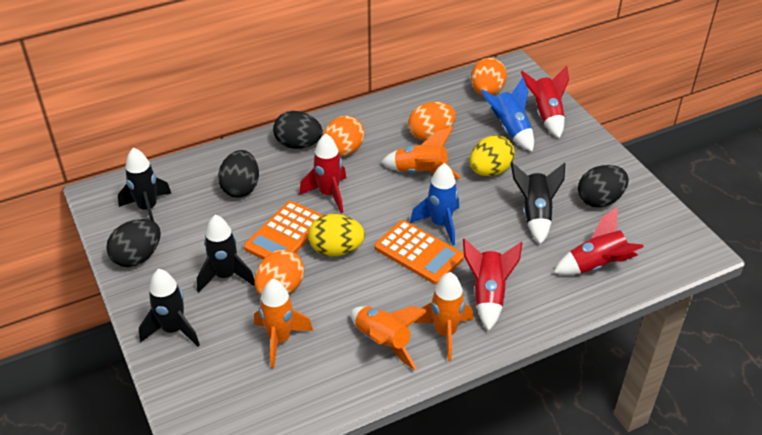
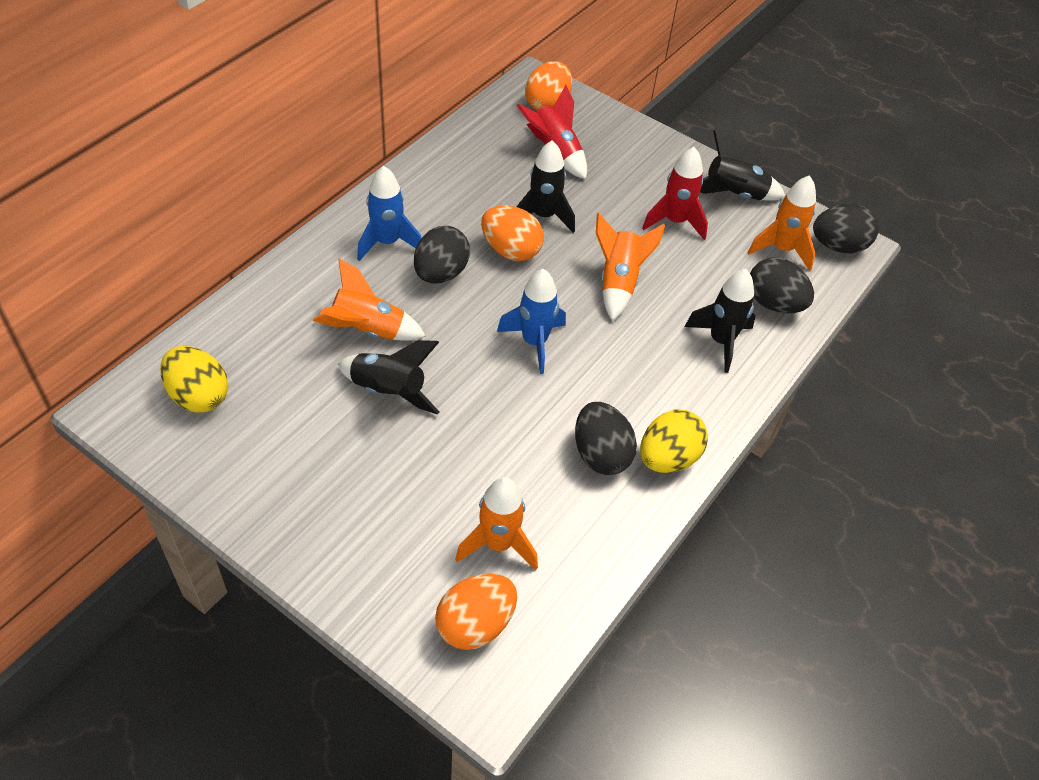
orange calculator: 2 -> 0
orange egg: 4 -> 3
red rocket: 4 -> 2

